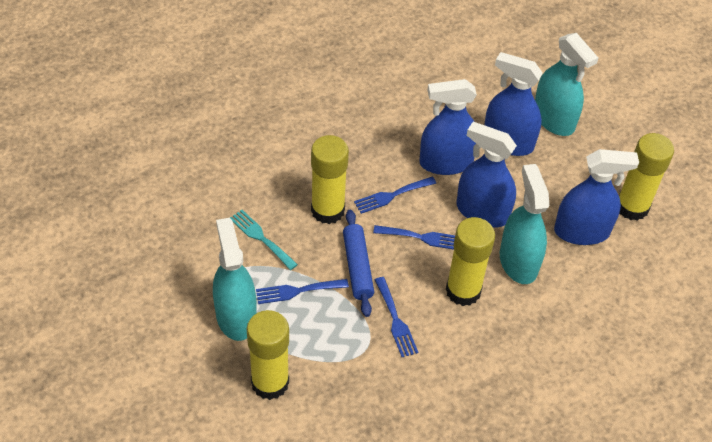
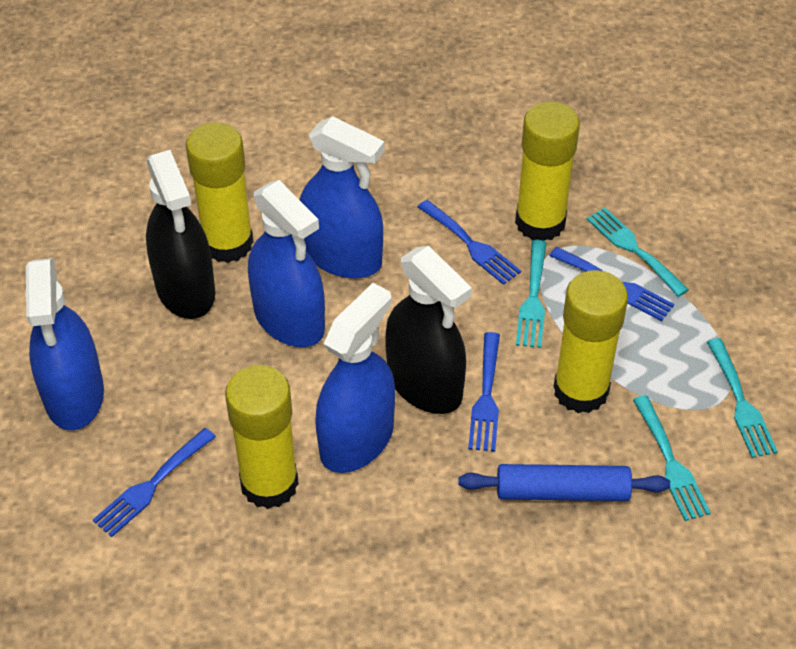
black spray bottle: 0 -> 2
turquoise fork: 1 -> 4
turquoise spray bottle: 3 -> 0

